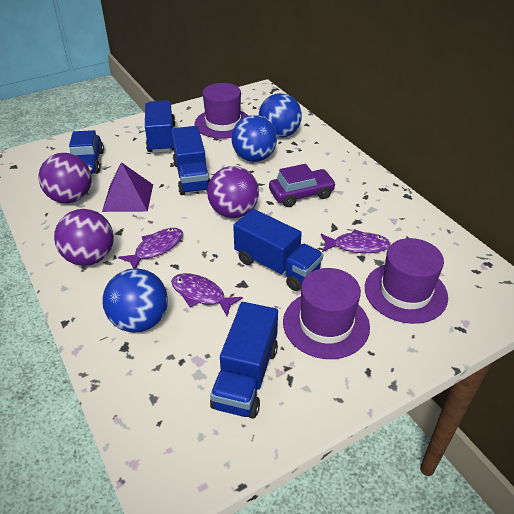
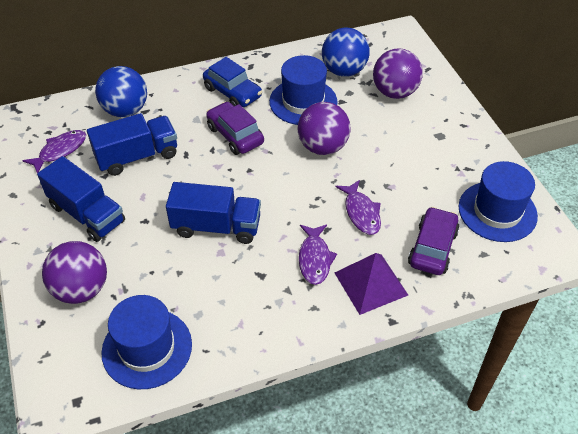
blue ball: 3 -> 2
blue hat: 0 -> 3
blue truck: 4 -> 3
purple car: 1 -> 2
purple hat: 3 -> 0

